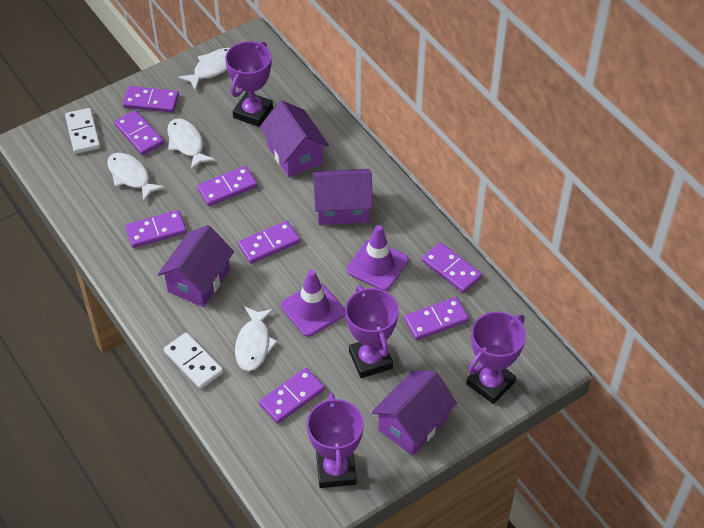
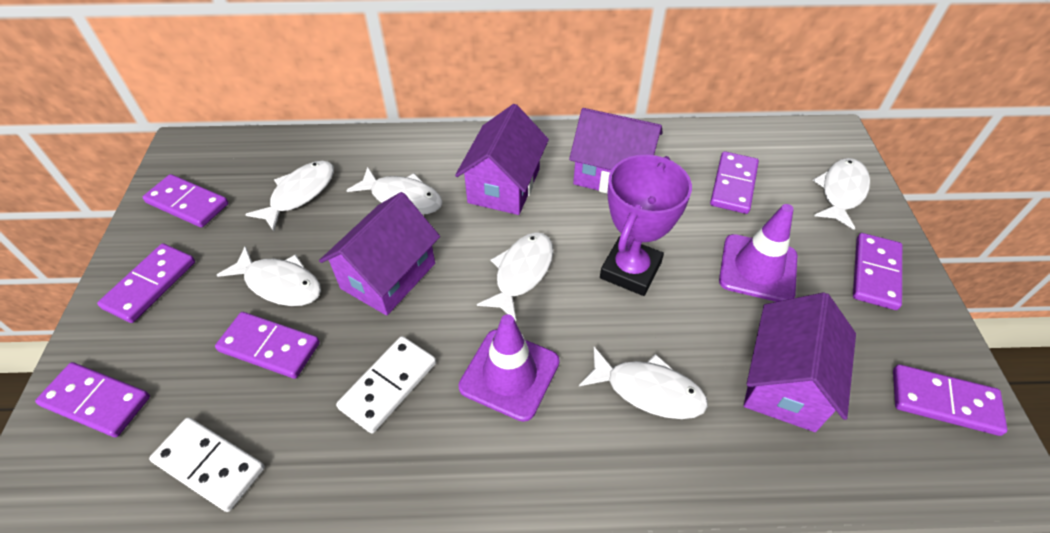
purple domino: 8 -> 7
purple trophy: 4 -> 1
white fish: 4 -> 6

